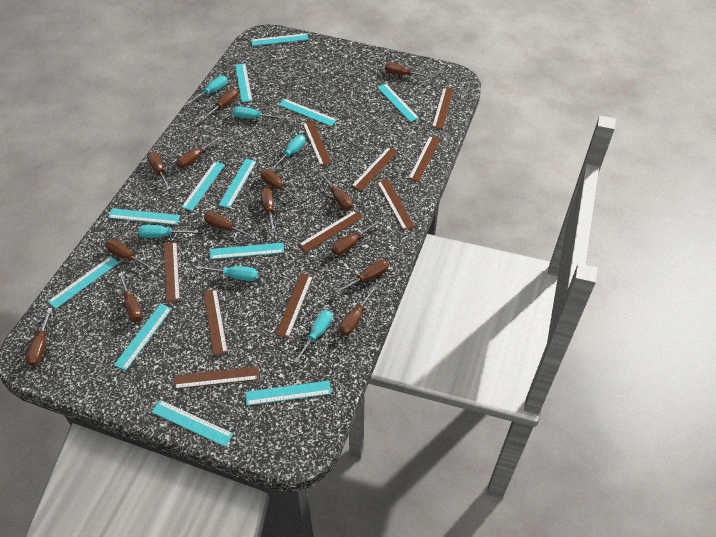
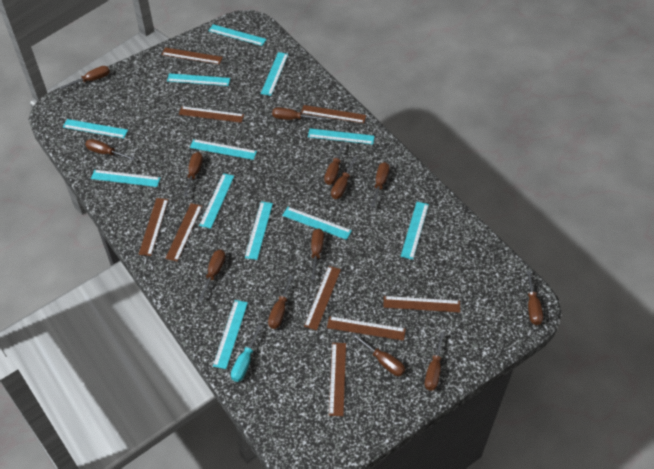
brown ruler: 10 -> 9
brown screwdriver: 14 -> 13
turquoise screwdriver: 6 -> 1

